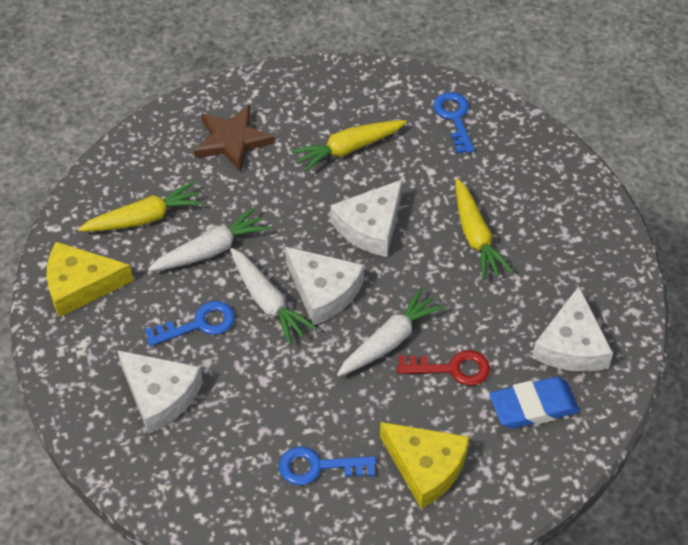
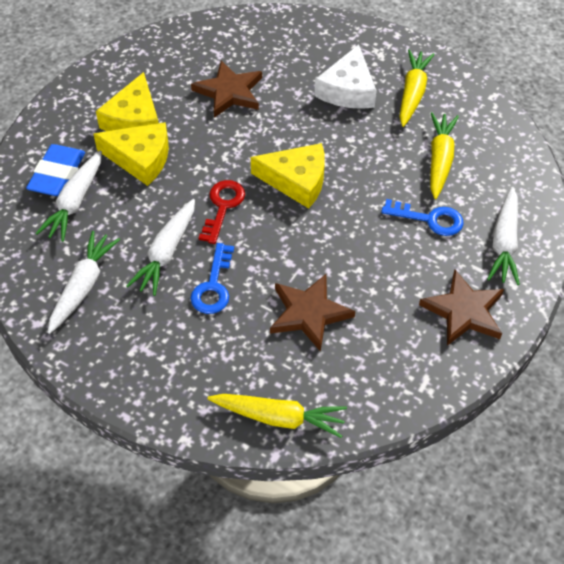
blue key: 3 -> 2
brown star: 1 -> 3
white carrot: 3 -> 4
white cheese: 4 -> 1
yellow cheese: 2 -> 3

